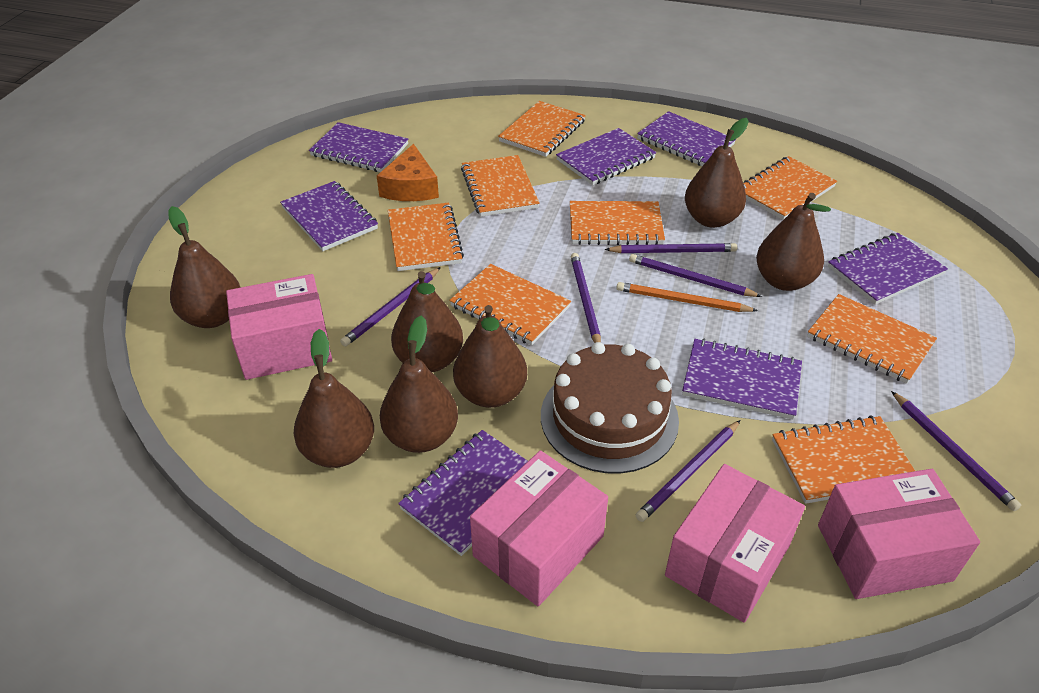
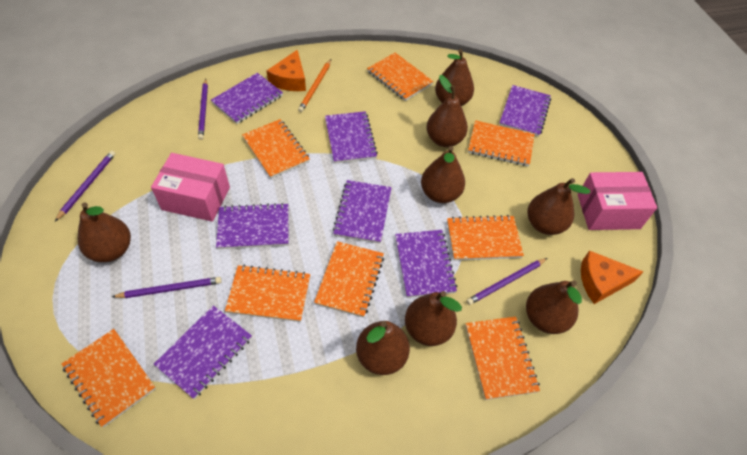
brown cake: 1 -> 0
brown pear: 7 -> 8
orange cheese: 1 -> 2
pink box: 4 -> 2
purple pencil: 6 -> 4

